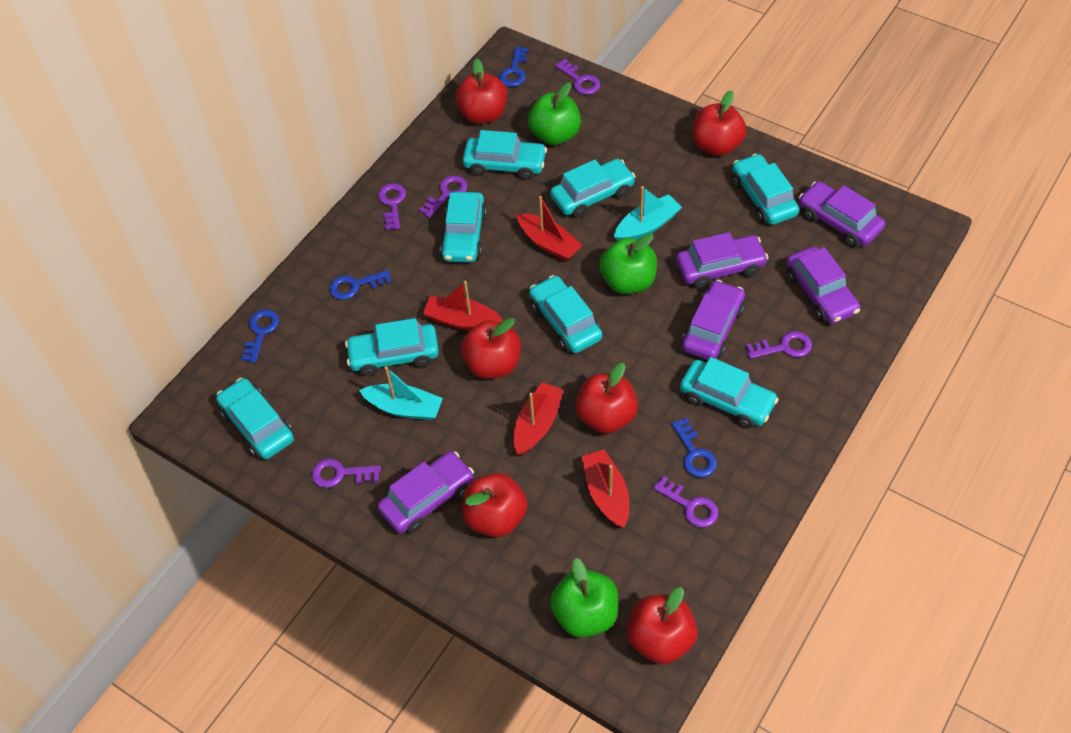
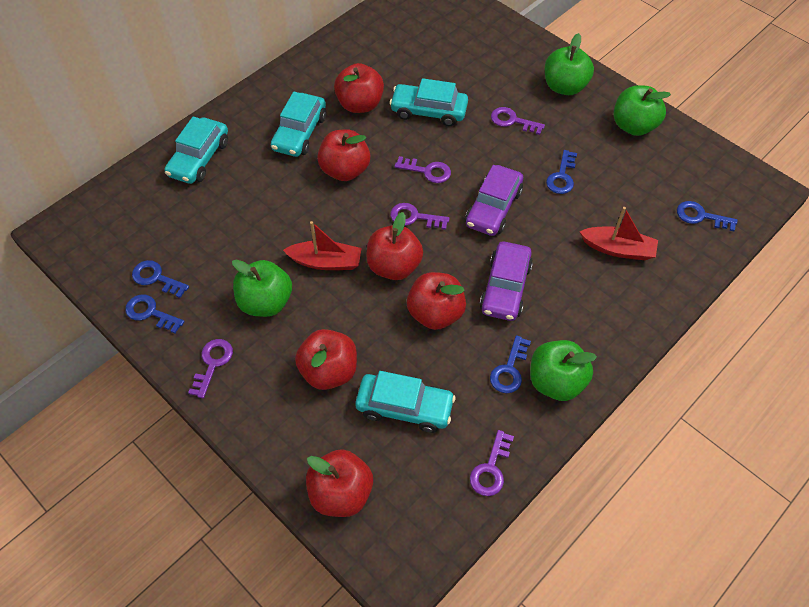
blue key: 4 -> 5
green apple: 3 -> 4
purple car: 5 -> 2
purple key: 6 -> 5
red boat: 4 -> 2
turquoise boat: 2 -> 0
turquoise car: 8 -> 4

